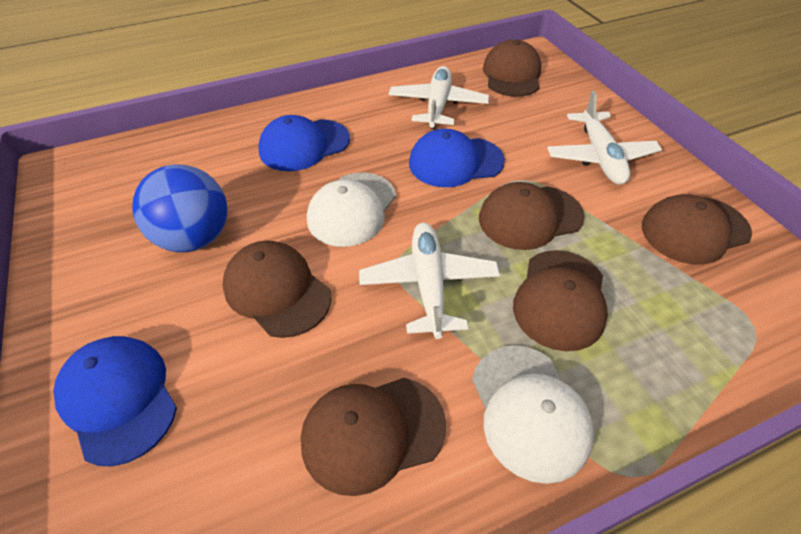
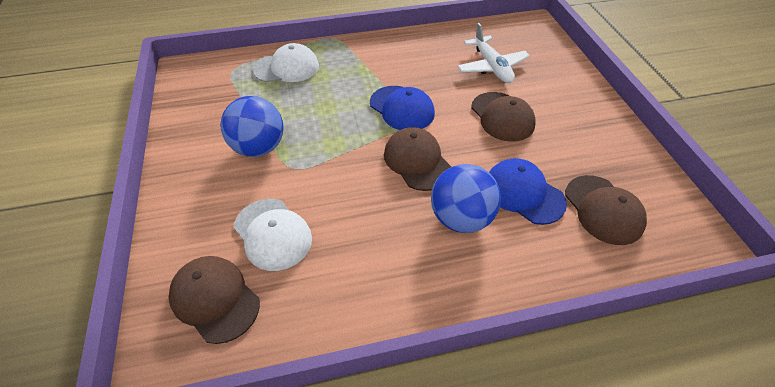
blue ball: 1 -> 2
blue cap: 3 -> 2
brown cap: 6 -> 4
white plane: 3 -> 1

